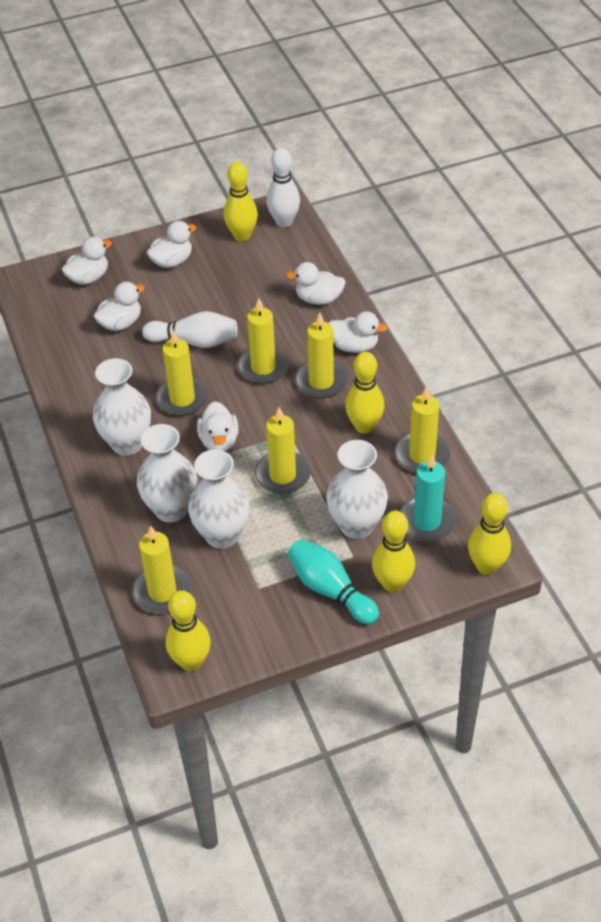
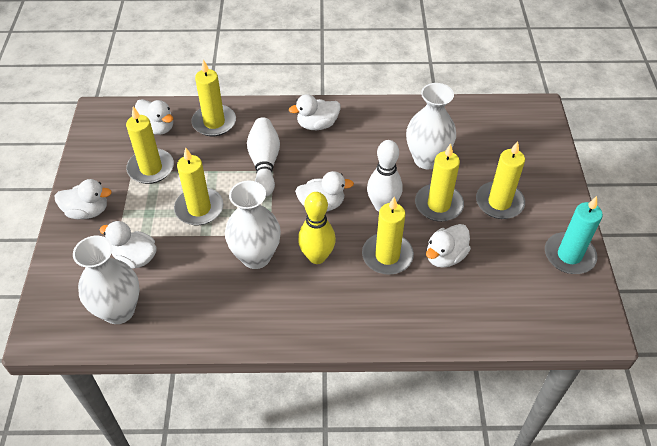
turquoise bowling pin: 1 -> 0
white vase: 4 -> 3
yellow bowling pin: 5 -> 1

